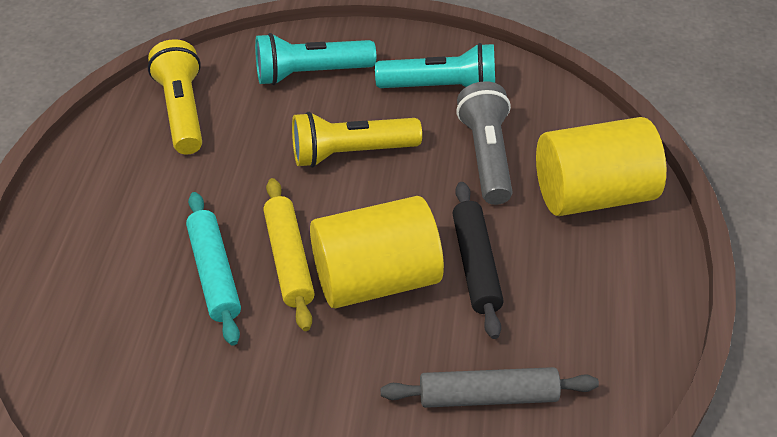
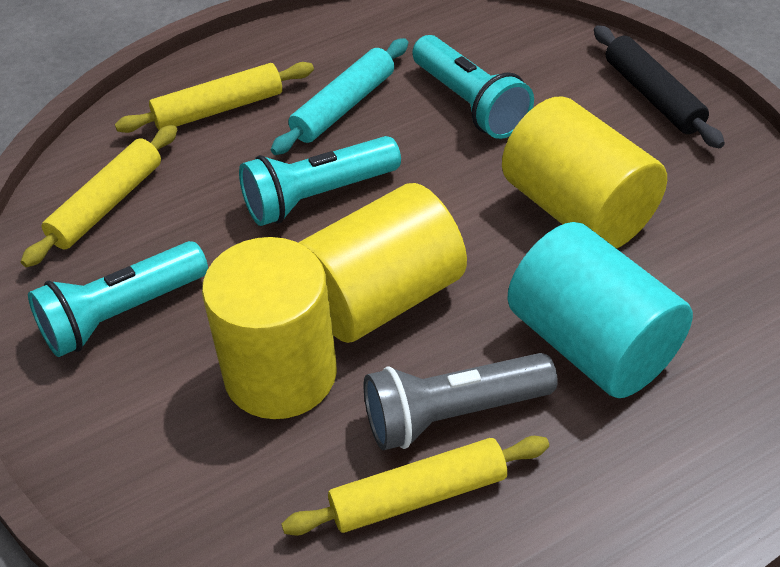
grey rolling pin: 1 -> 0
turquoise cylinder: 0 -> 1
turquoise flashlight: 2 -> 3
yellow cylinder: 2 -> 3
yellow flashlight: 2 -> 0
yellow rolling pin: 1 -> 3

